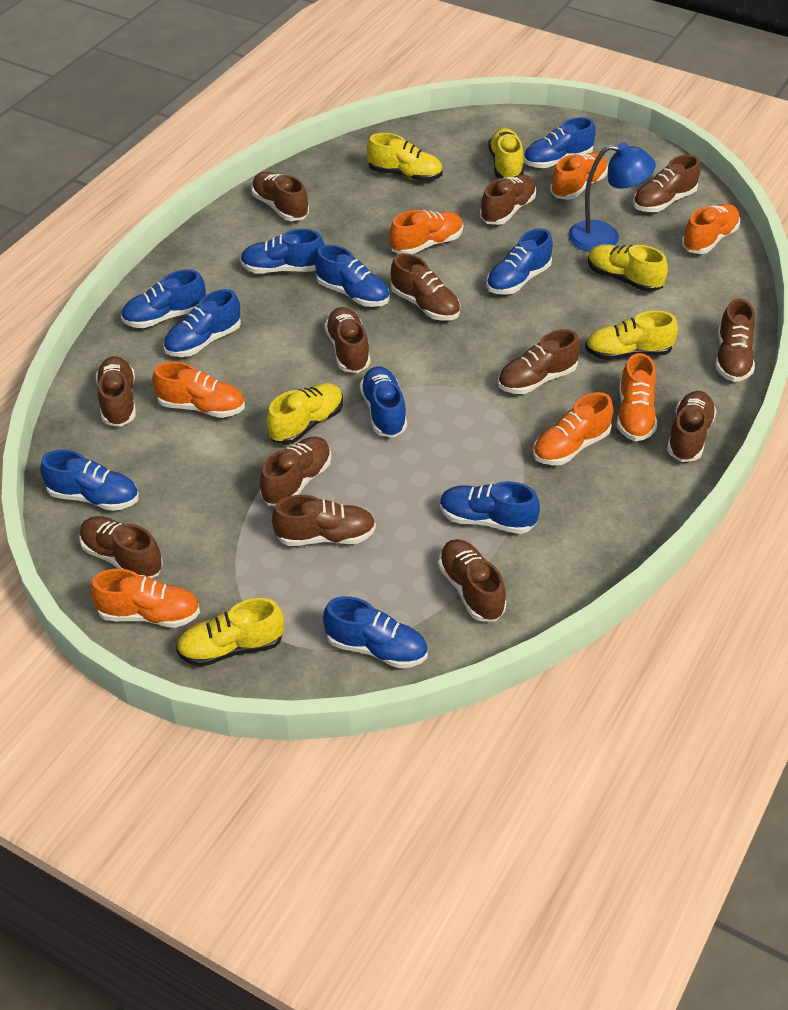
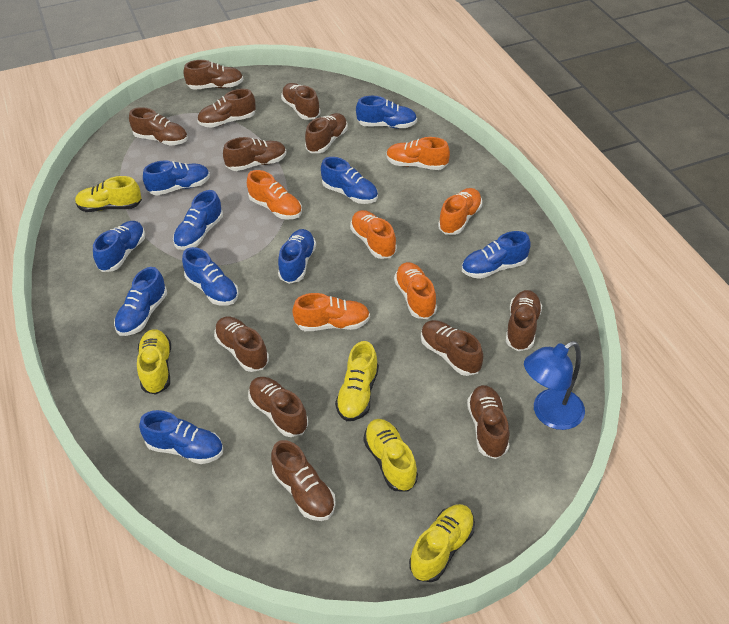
brown shoe: 13 -> 12
orange shoe: 7 -> 6
yellow shoe: 6 -> 5

